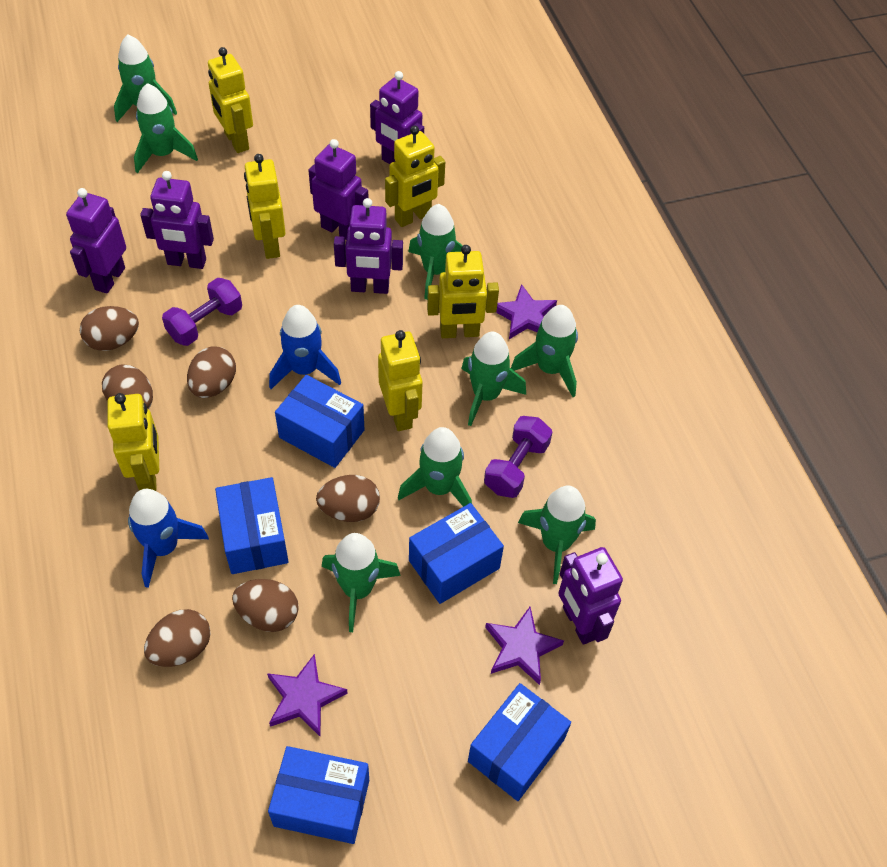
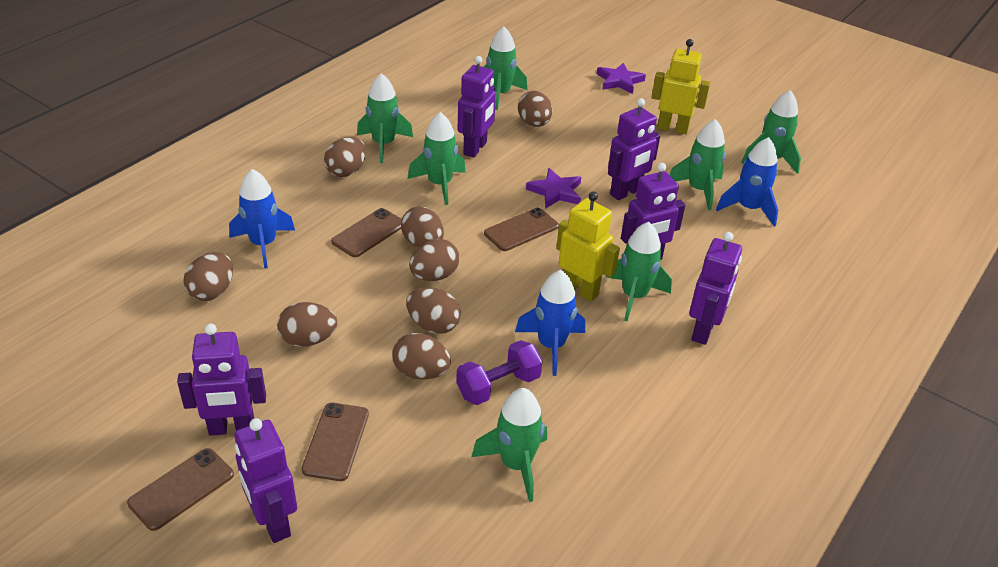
blue box: 5 -> 0
blue rocket: 2 -> 3
brown egg: 6 -> 8
brown phone: 0 -> 4
green rocket: 8 -> 7
purple dumbbell: 2 -> 1
purple star: 3 -> 2
yellow robot: 6 -> 2

